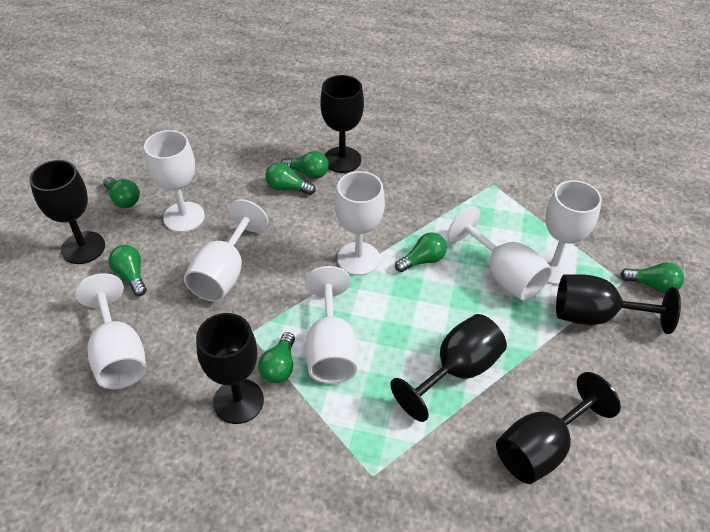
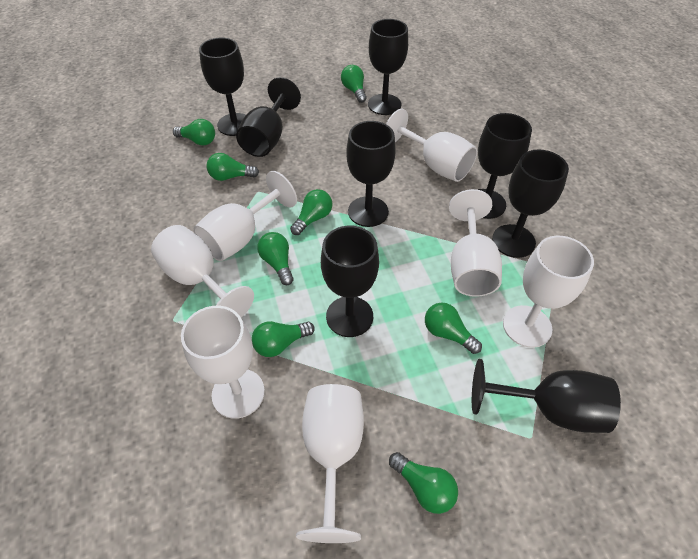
black goblet: 6 -> 8
green light bulb: 7 -> 8

